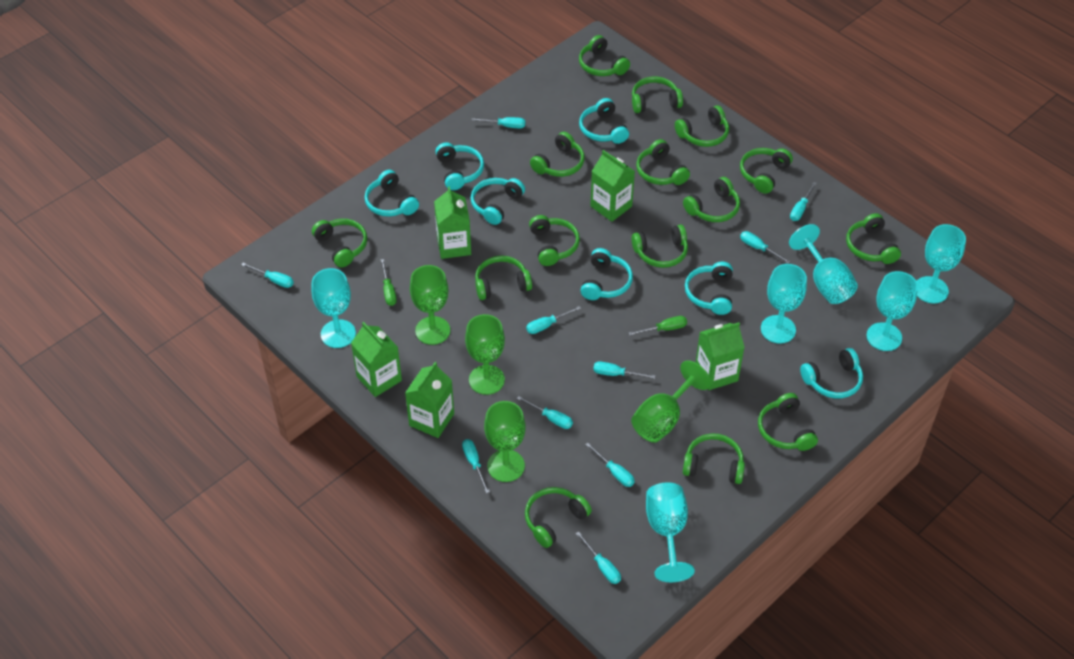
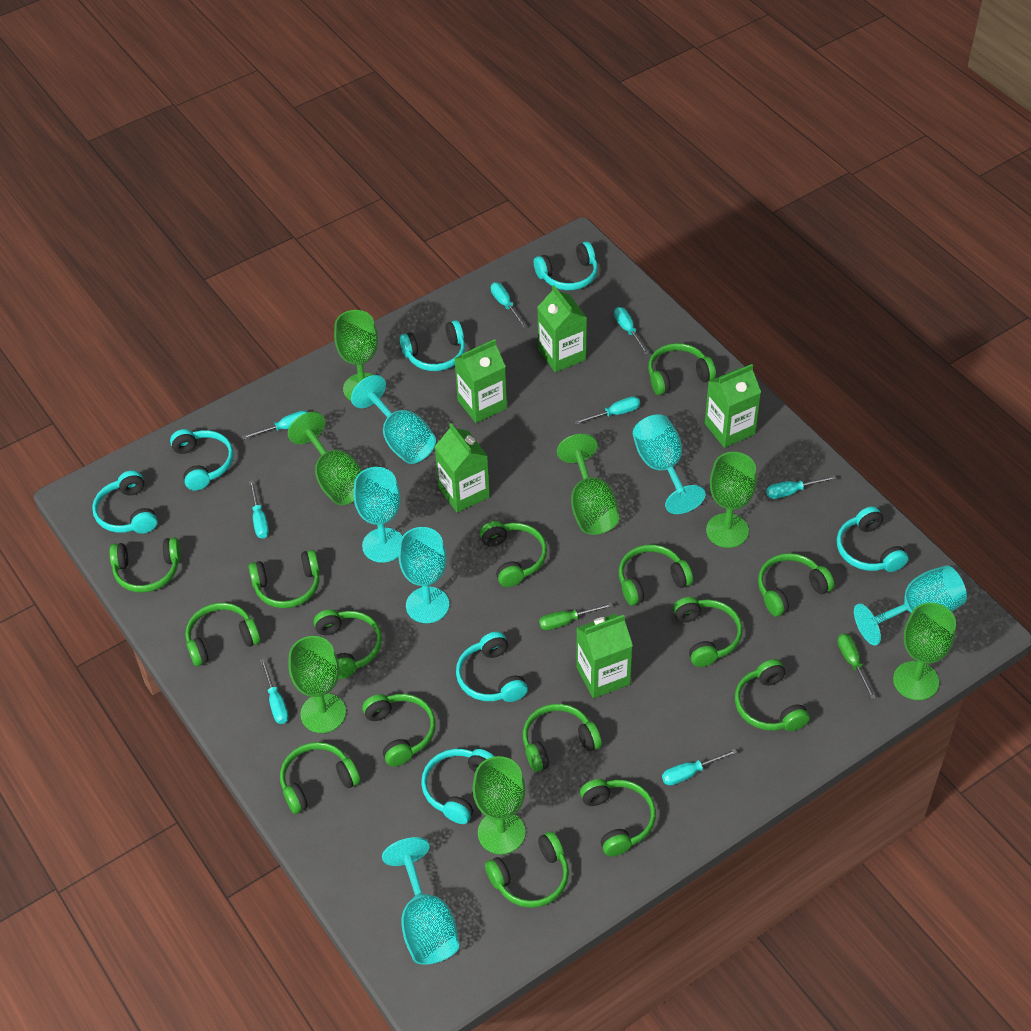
green goblet: 4 -> 7
turquoise screwdriver: 10 -> 8

